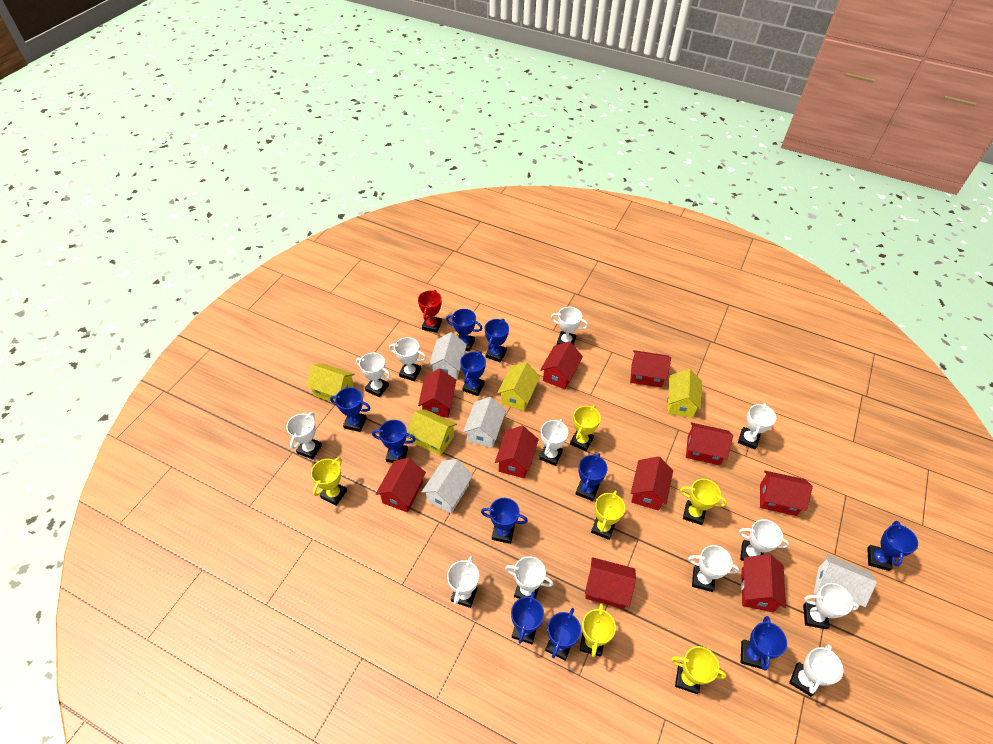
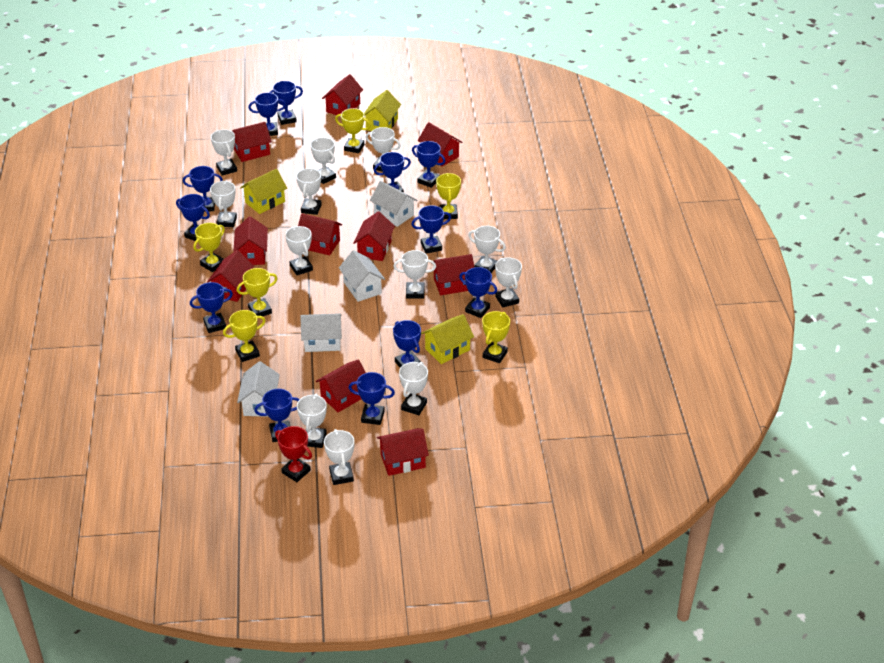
blue trophy: 11 -> 12
yellow house: 4 -> 3

